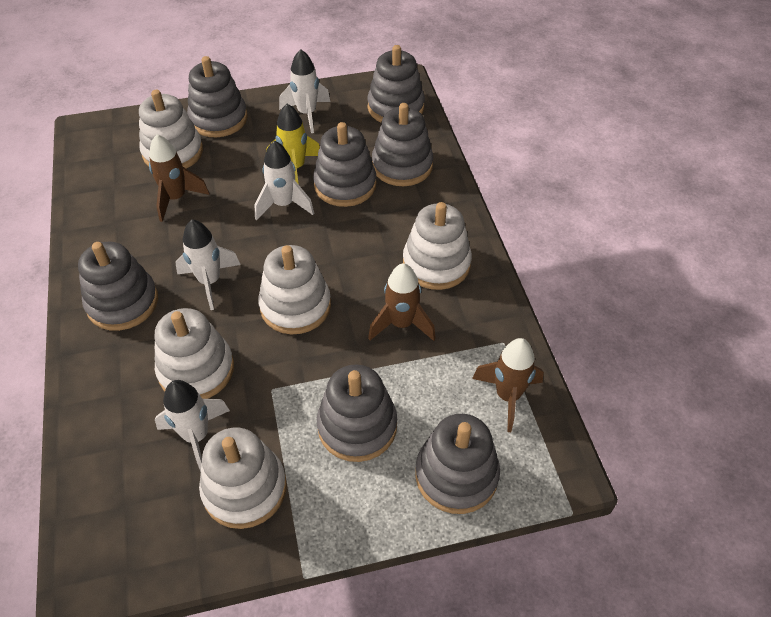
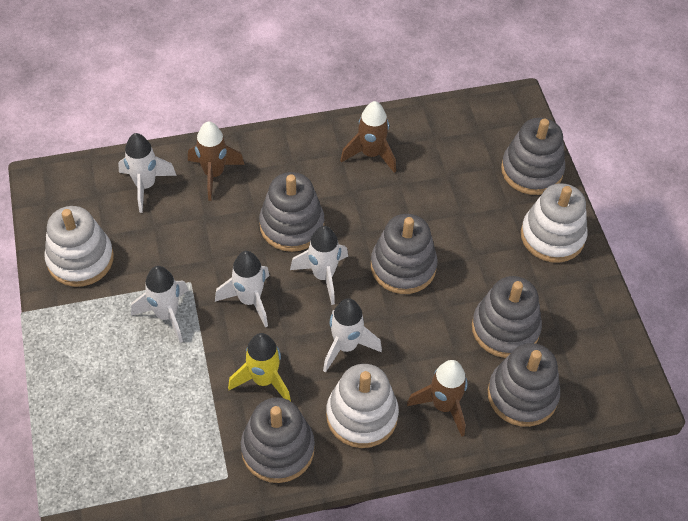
grey stacking toy: 7 -> 6
white rocket: 4 -> 5
white stacking toy: 5 -> 3

